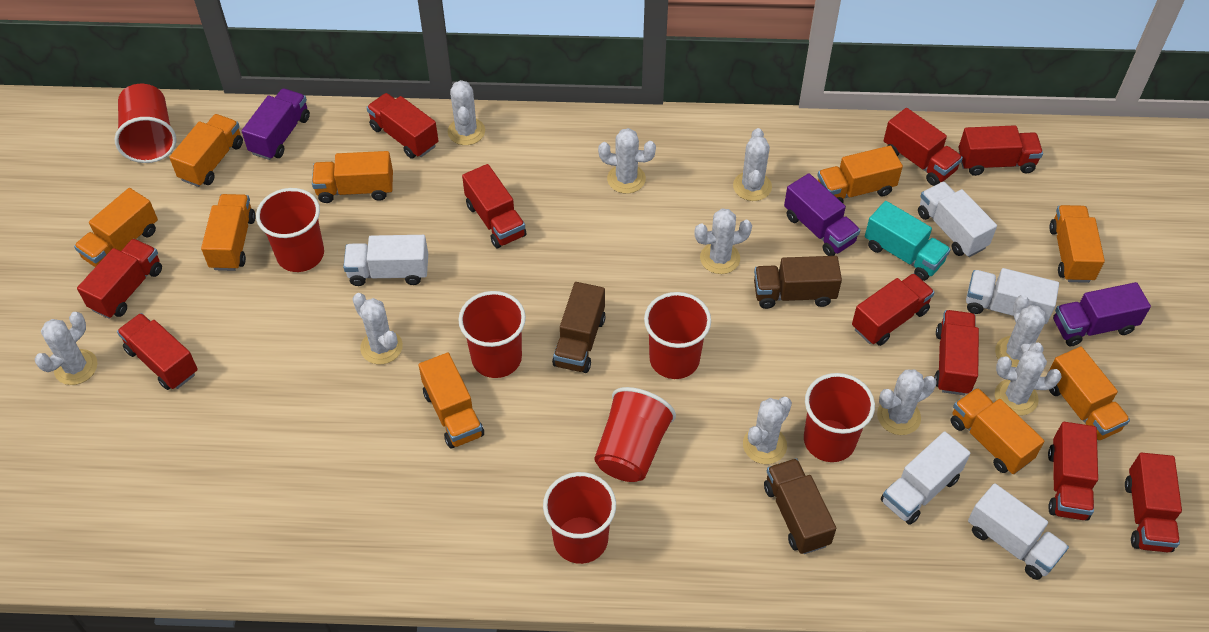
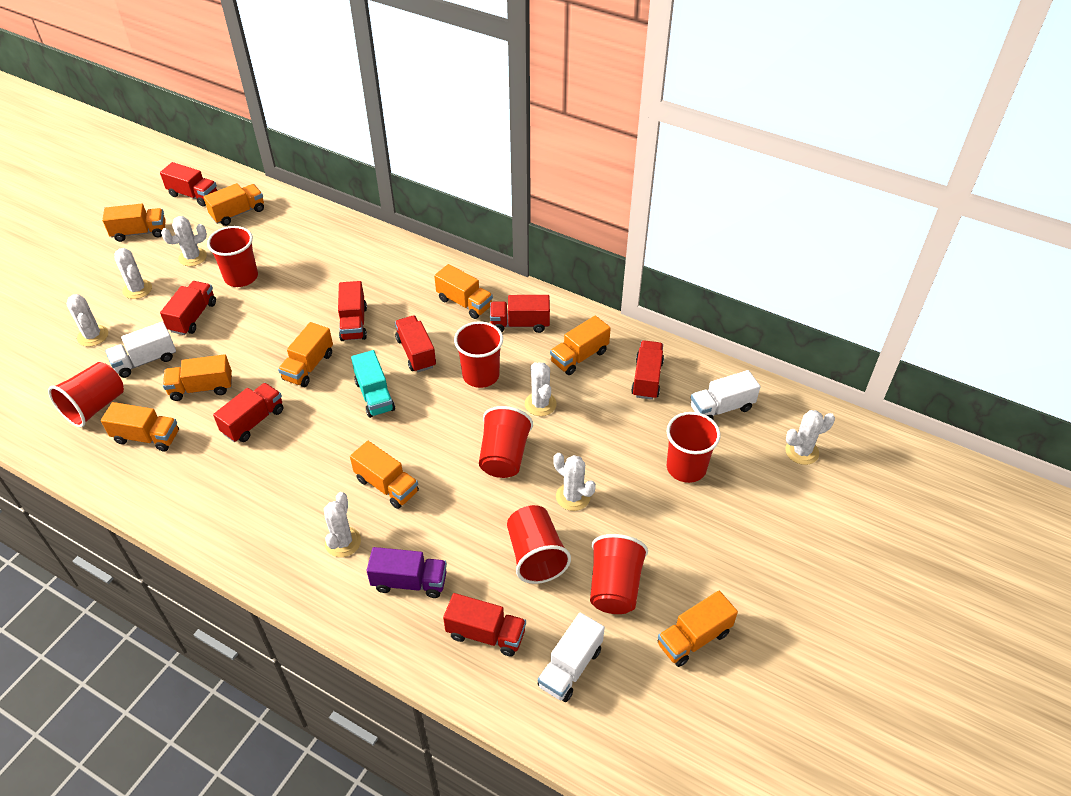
brown truck: 3 -> 0
purple truck: 3 -> 1
red truck: 10 -> 8
white cactus: 10 -> 7
white truck: 5 -> 3

